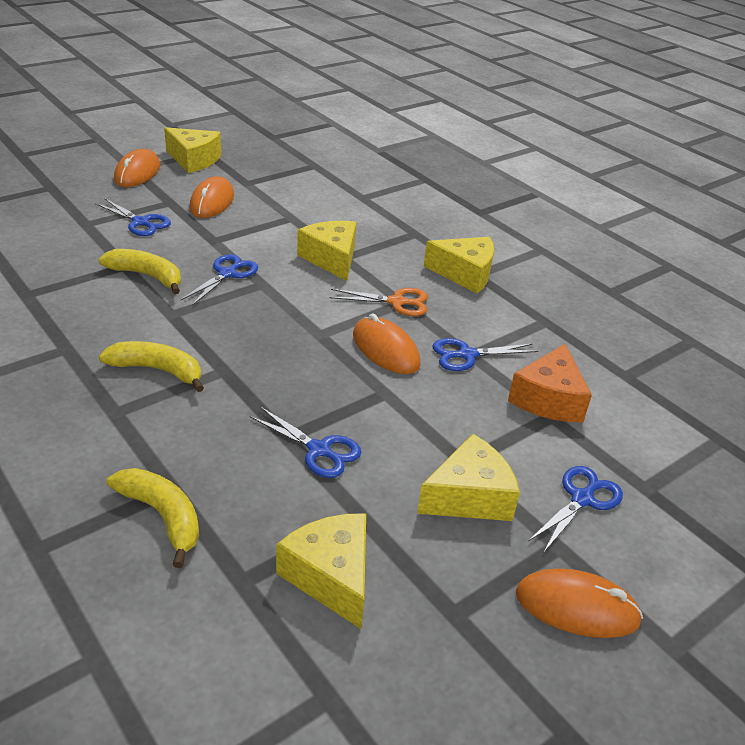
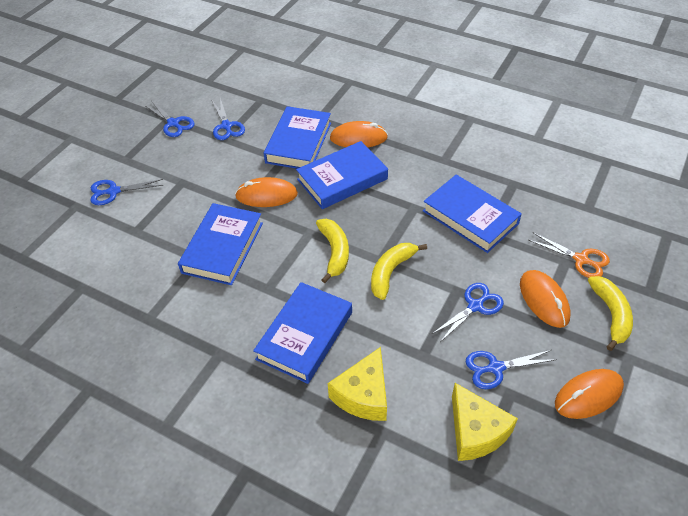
blue book: 0 -> 5
orange cheese: 1 -> 0
yellow cheese: 5 -> 2

